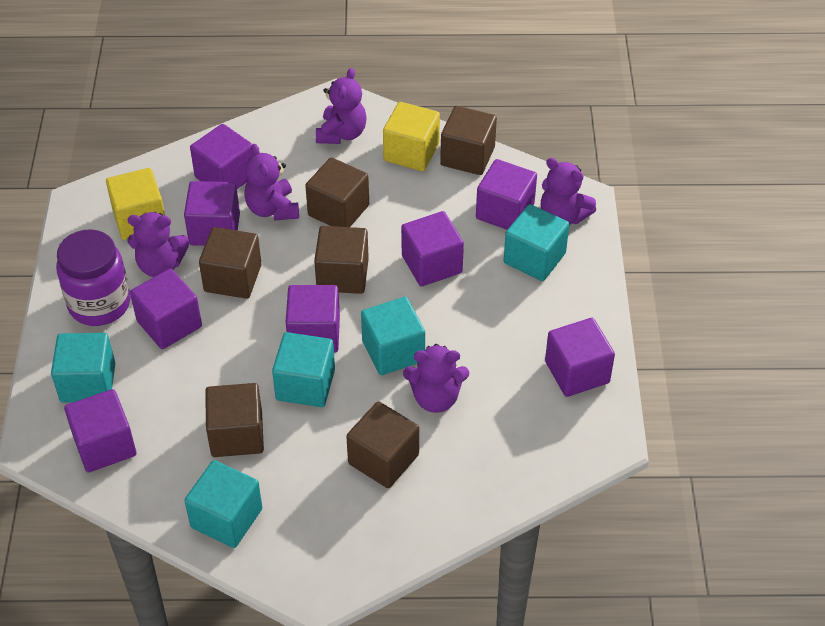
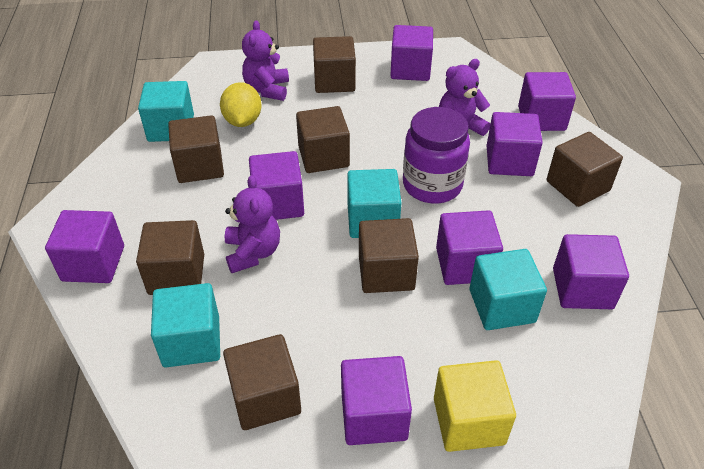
brown cube: 6 -> 7
purple teddy bear: 5 -> 3
turquoise cube: 5 -> 4
yellow cube: 2 -> 1
yellow lemon: 0 -> 1

